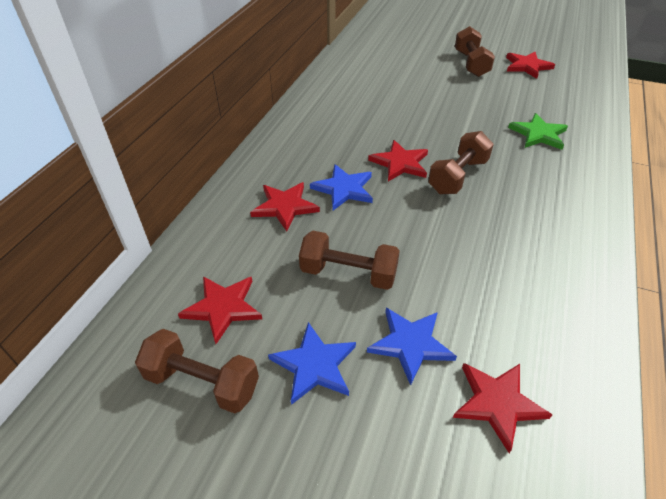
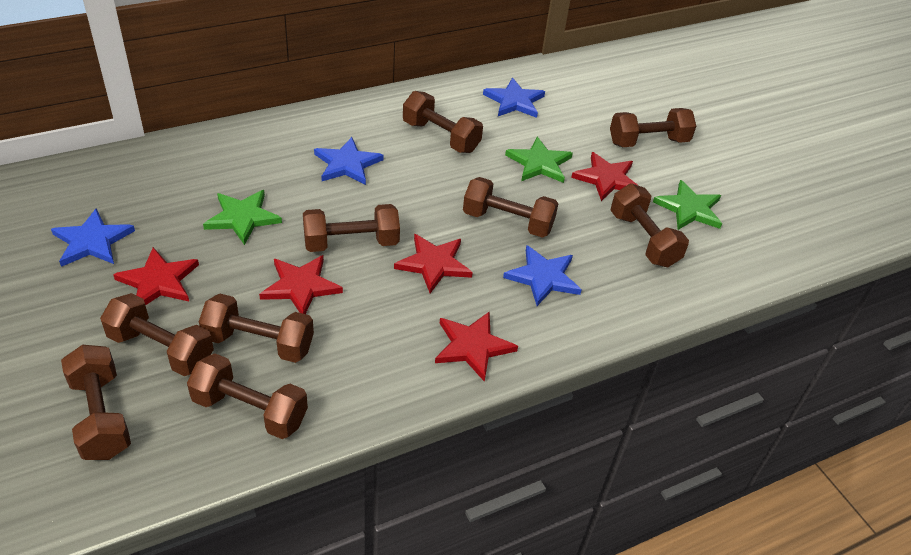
blue star: 3 -> 4
brown dumbbell: 4 -> 9
green star: 1 -> 3

